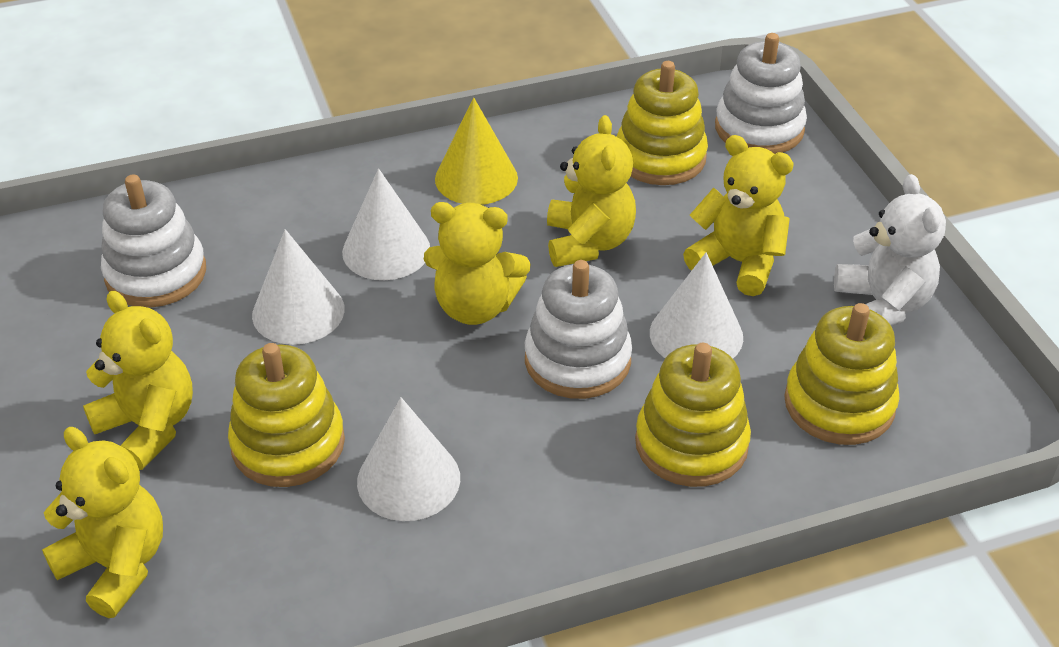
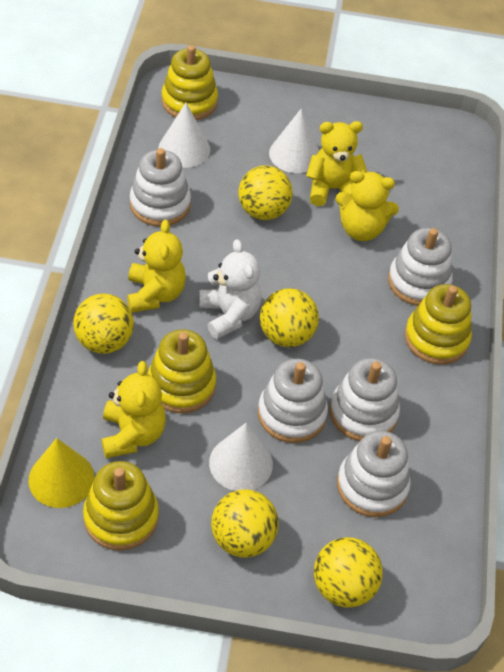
white cone: 4 -> 3
white stacking toy: 3 -> 5
yellow ball: 0 -> 5
yellow teddy bear: 5 -> 4

